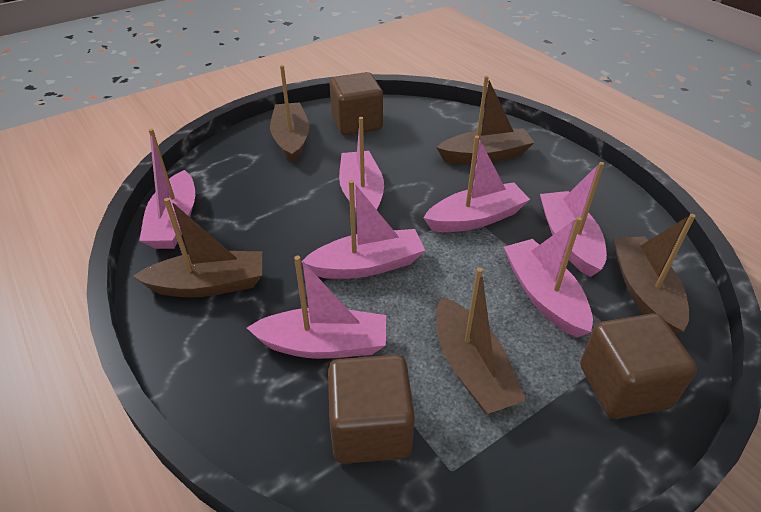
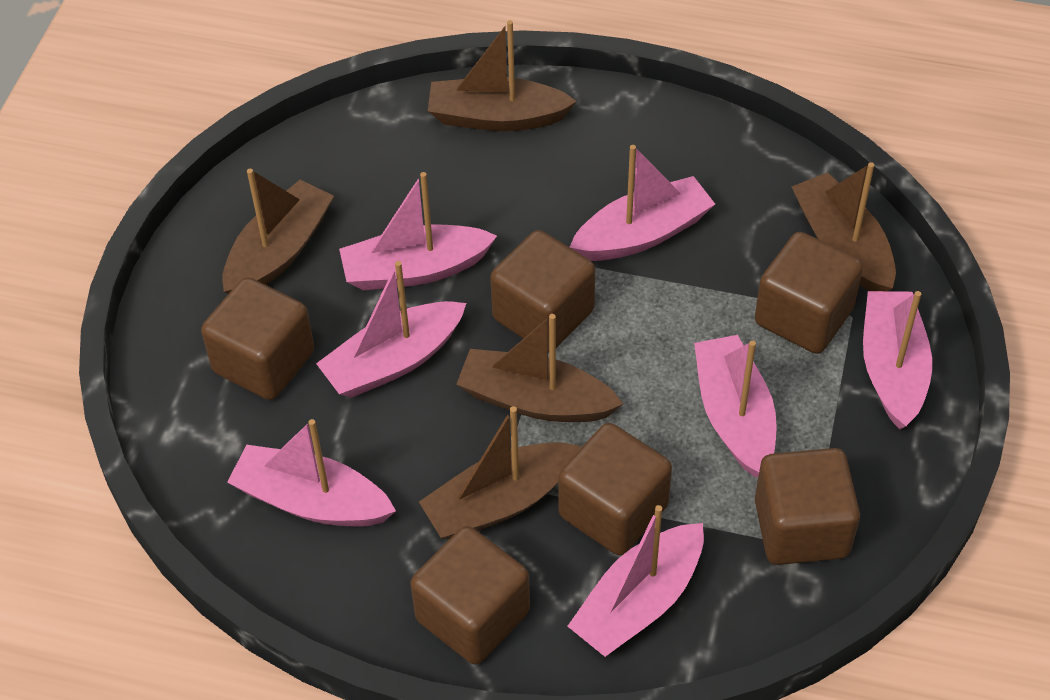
brown cube: 3 -> 6

